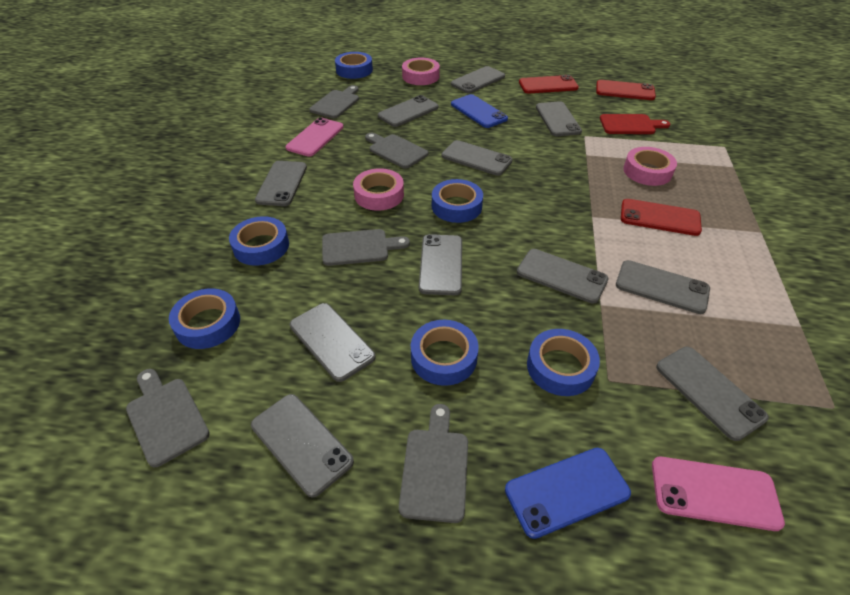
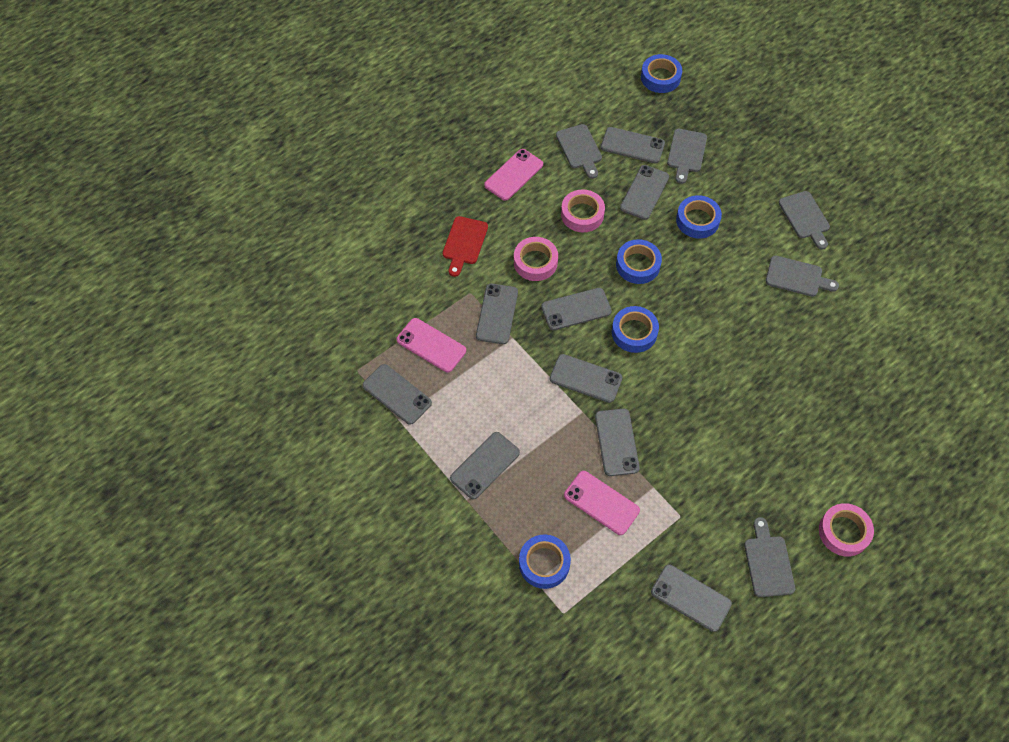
blue phone: 2 -> 0
blue tape: 6 -> 5
grey phone: 11 -> 9
pink phone: 2 -> 3
red phone: 3 -> 0

